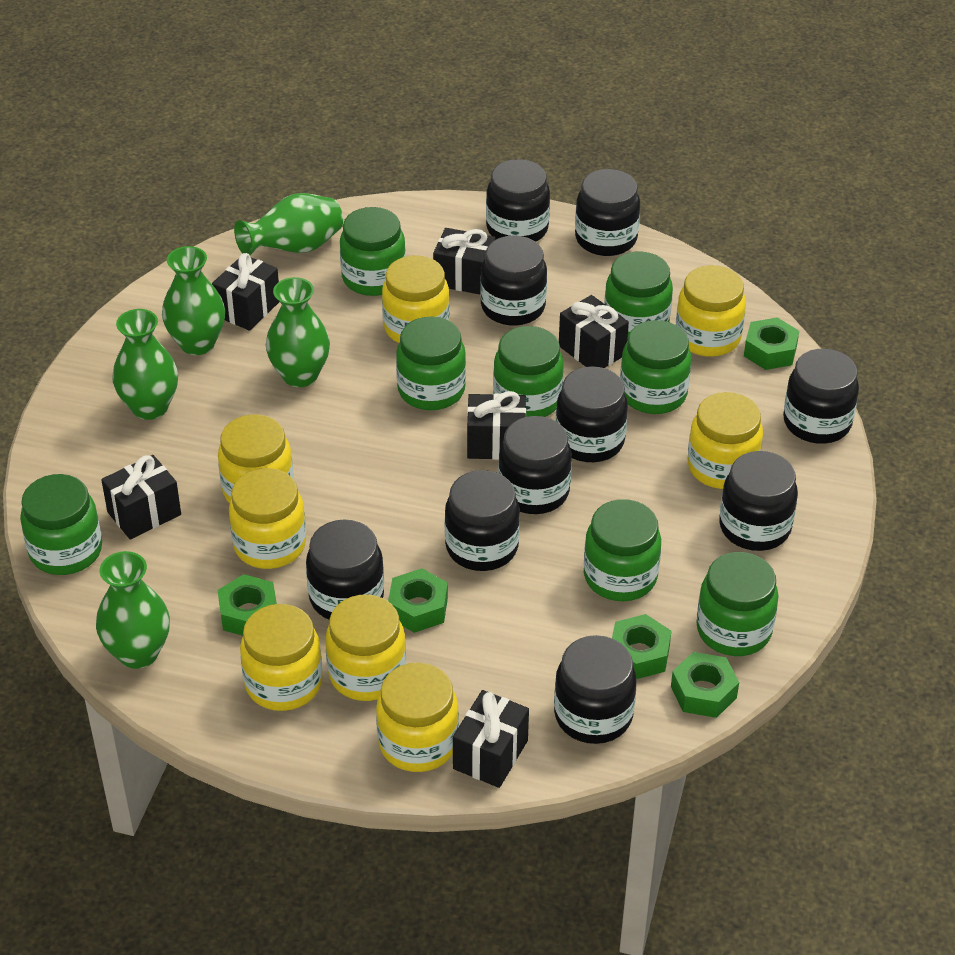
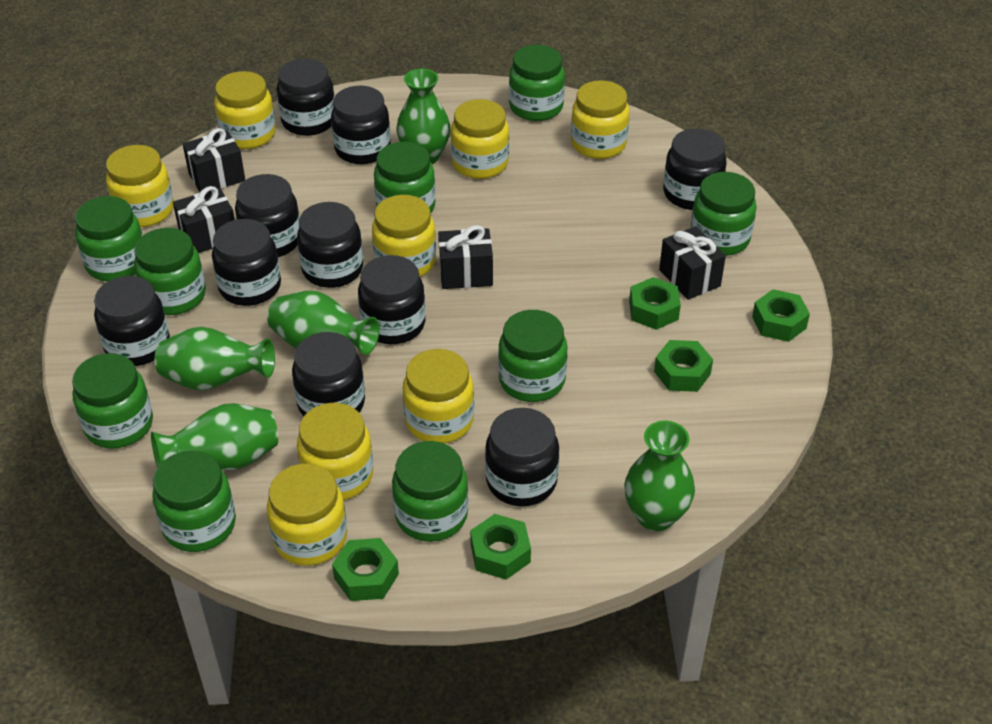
black gift: 6 -> 4
green jar: 8 -> 9

